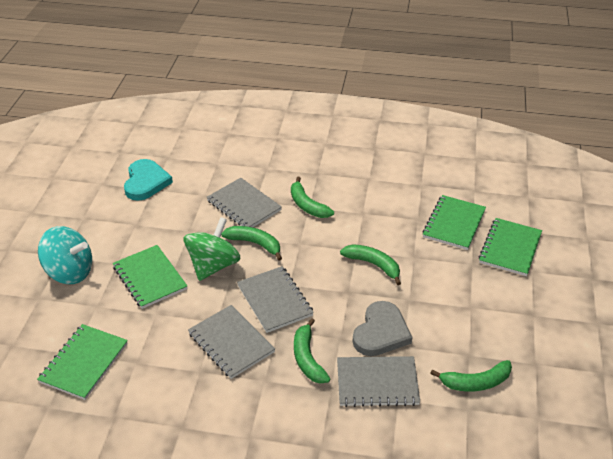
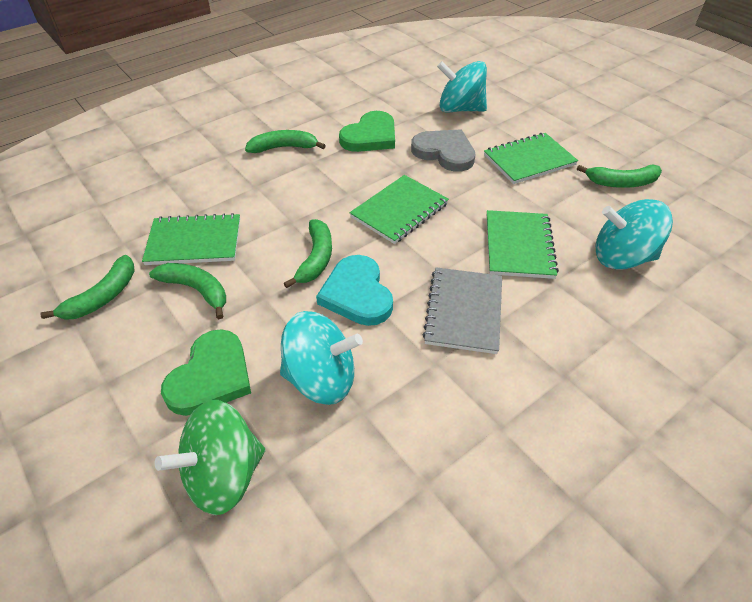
green heart: 0 -> 2
grey notebook: 4 -> 1
turquoise spinning top: 1 -> 3

